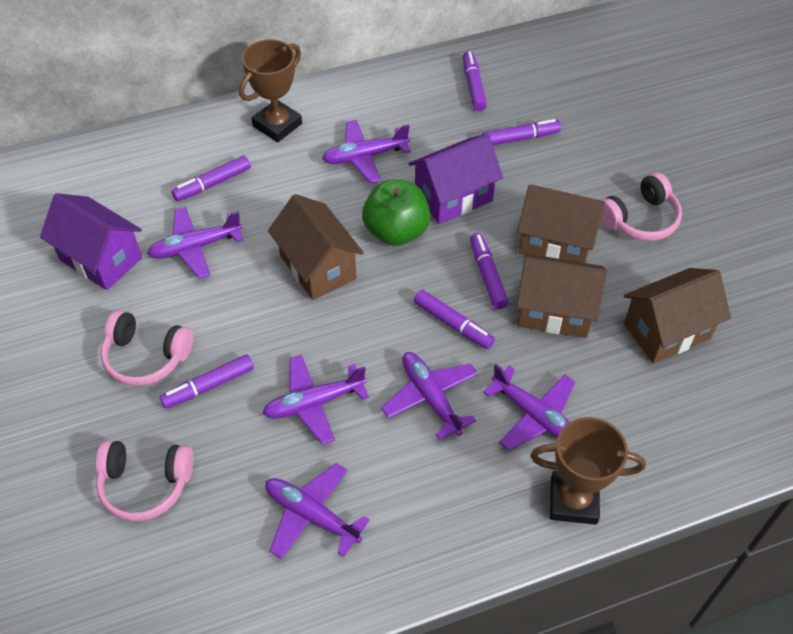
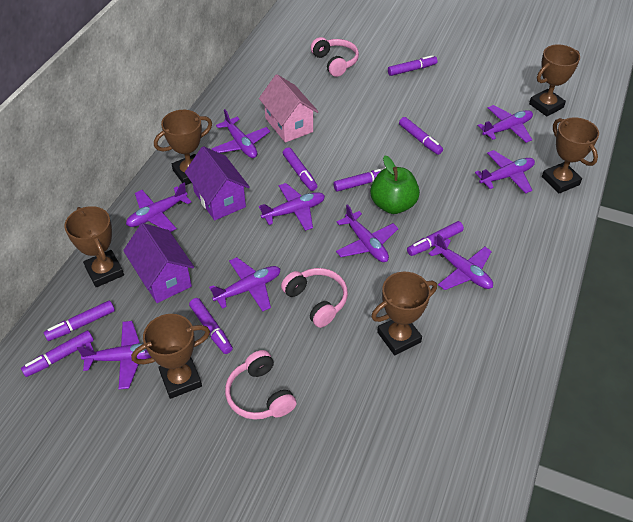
brown house: 4 -> 0
brown trophy: 2 -> 6
pink house: 0 -> 1
purple marker: 6 -> 8
purple plane: 6 -> 9

